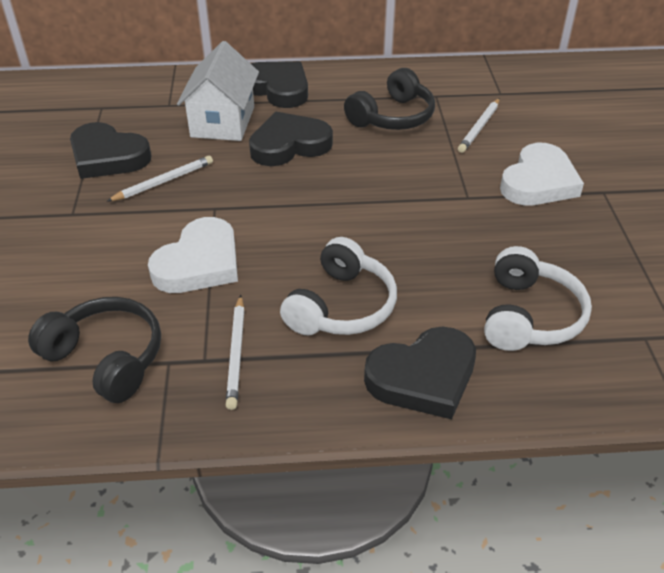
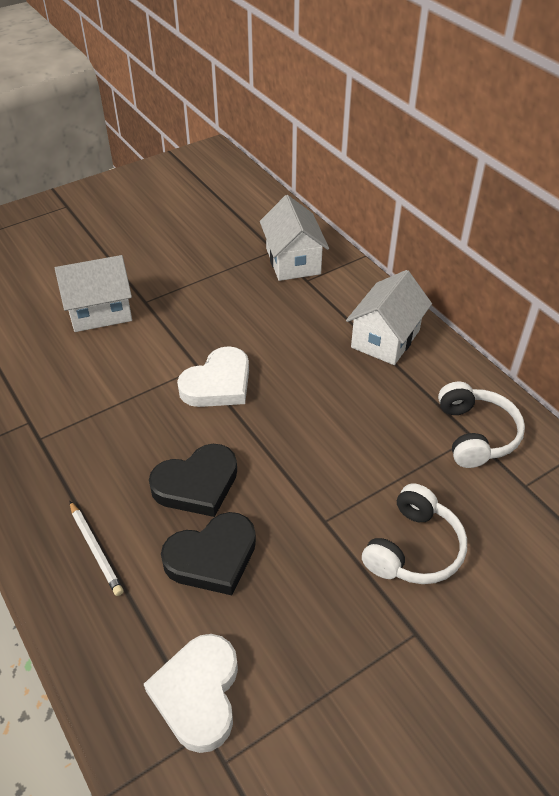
black headphones: 2 -> 0
black heart: 4 -> 2
white house: 1 -> 3
white pencil: 3 -> 1

